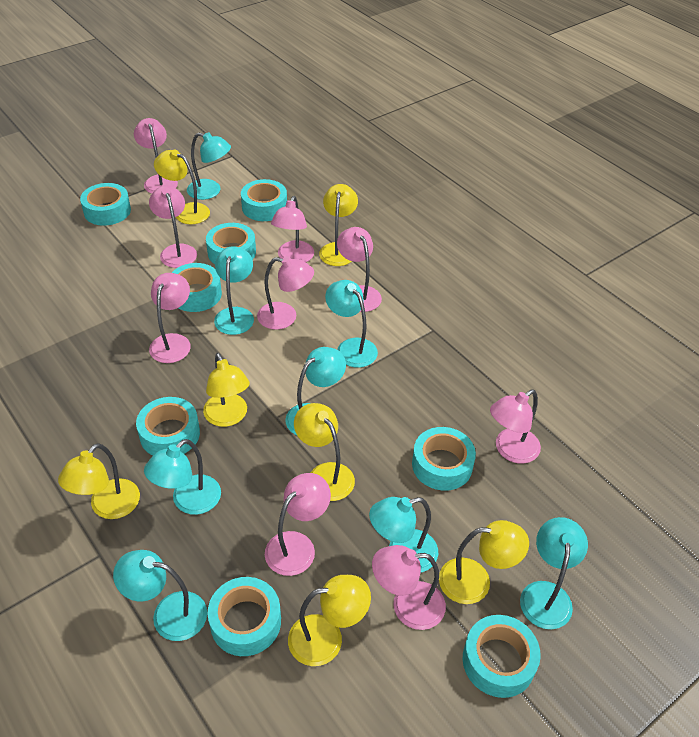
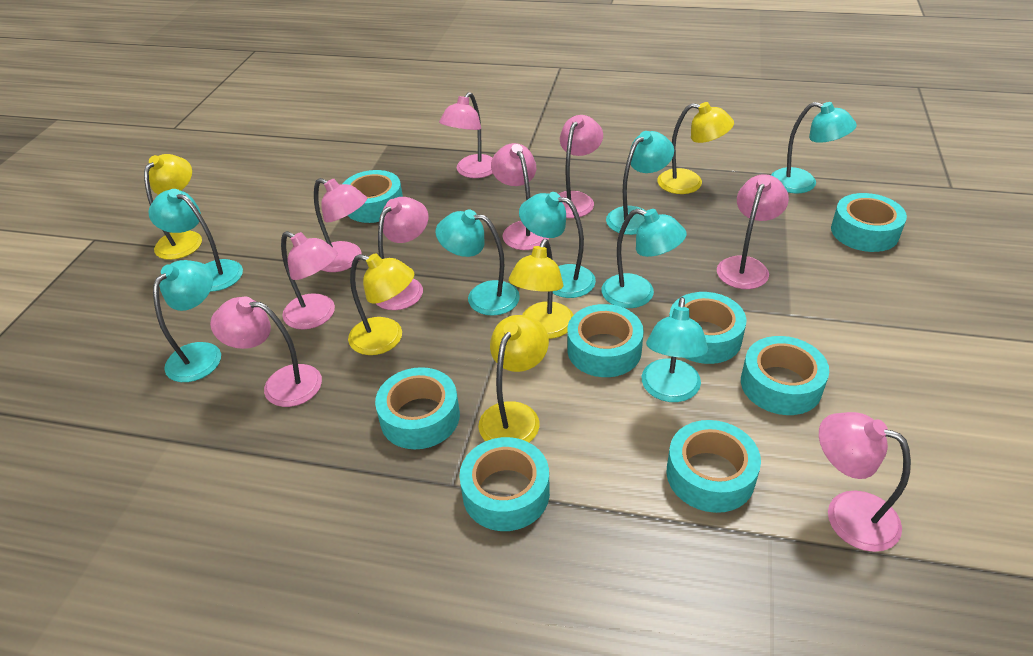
yellow lamp: 7 -> 5

